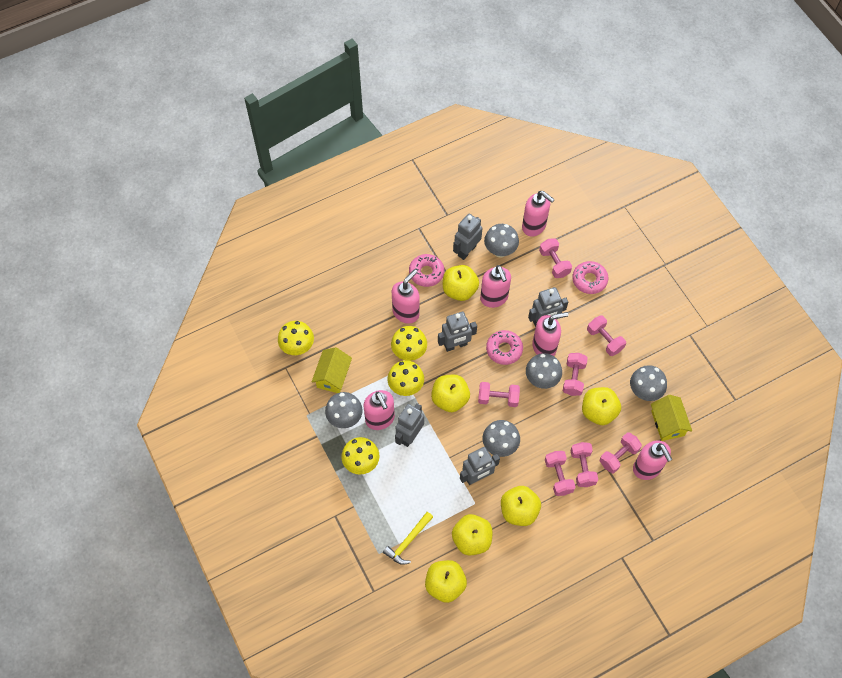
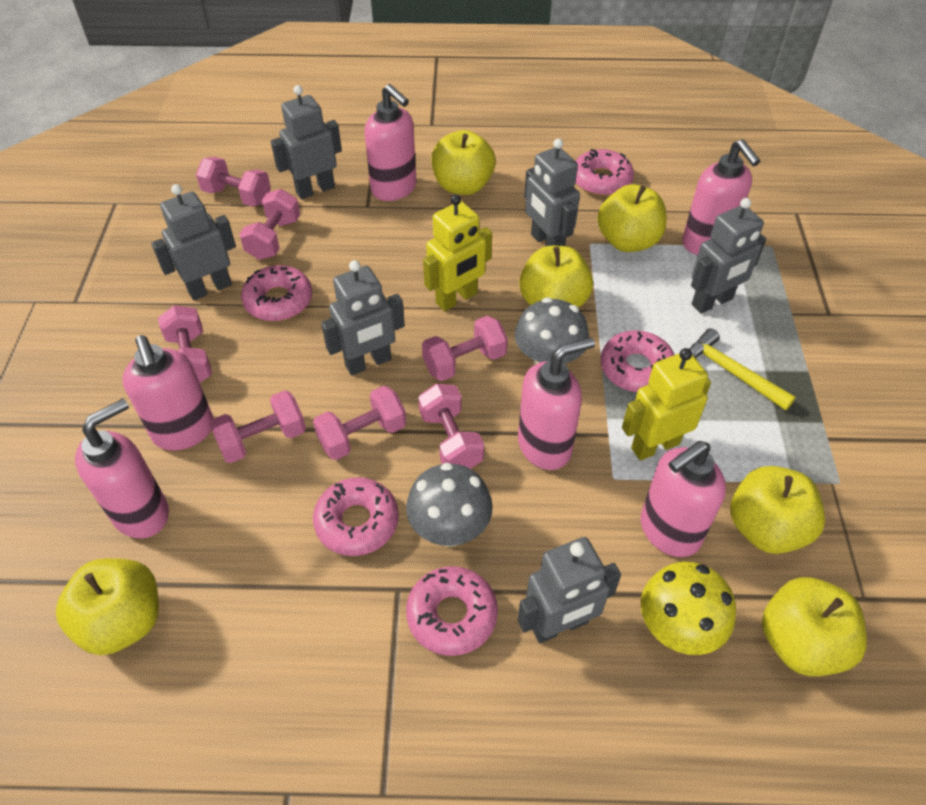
grey mushroom: 5 -> 2
grey robot: 5 -> 6
pink donut: 3 -> 5
yellow house: 2 -> 0
yellow mushroom: 4 -> 1
yellow robot: 0 -> 2

